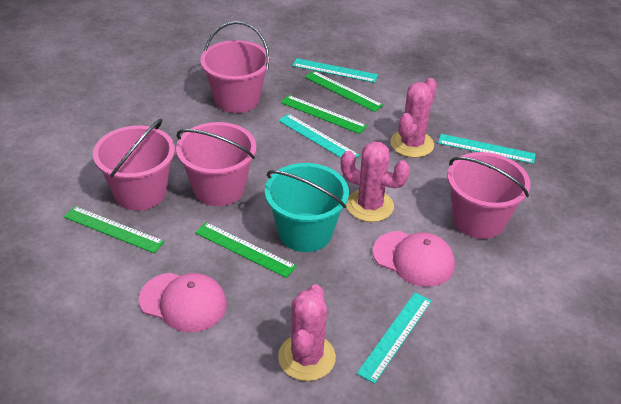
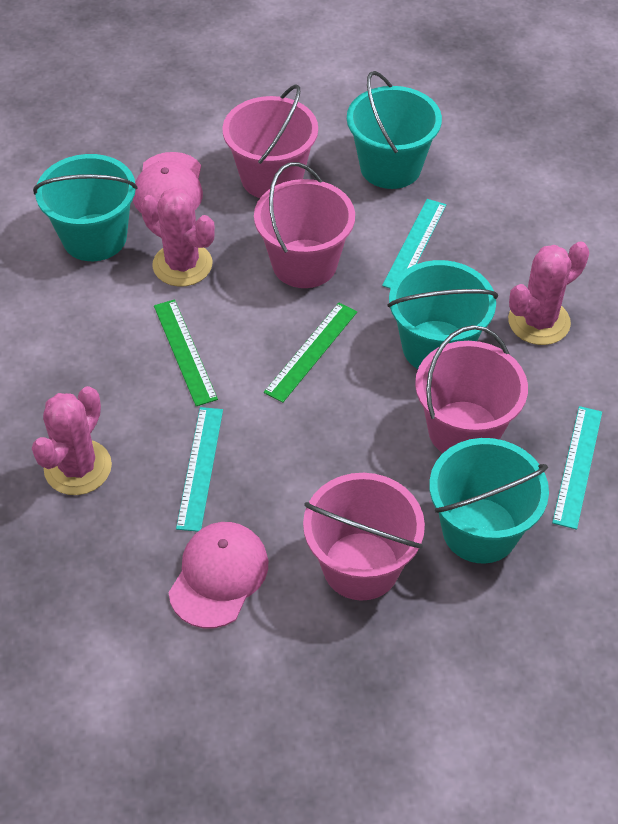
green ruler: 4 -> 2
turquoise bucket: 1 -> 4
turquoise ruler: 4 -> 3

